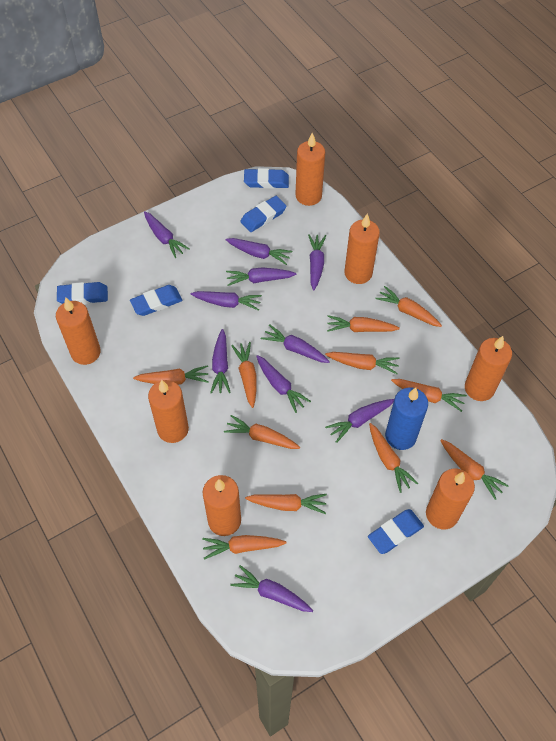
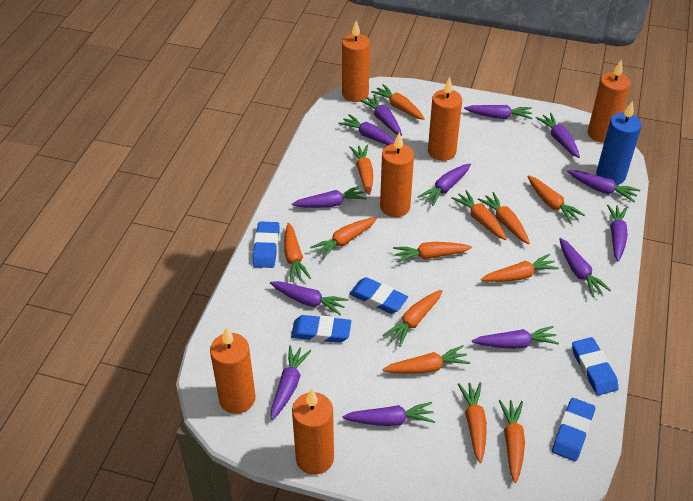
orange candle: 7 -> 6
orange carrot: 11 -> 13
purple carrot: 10 -> 13

